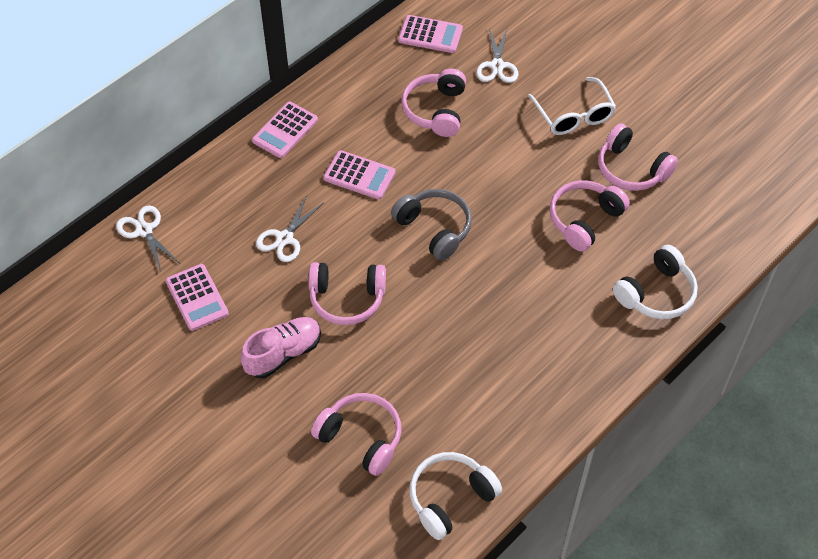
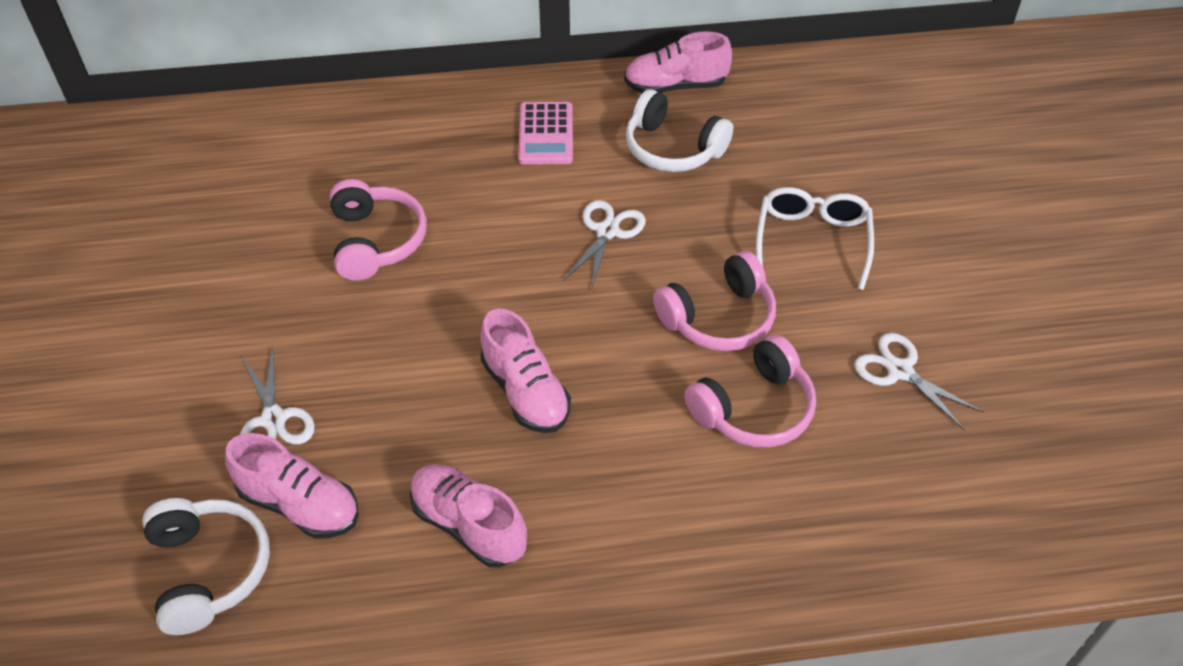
grey headphones: 1 -> 0
pink calculator: 4 -> 1
pink headphones: 5 -> 3
pink shoe: 1 -> 4

